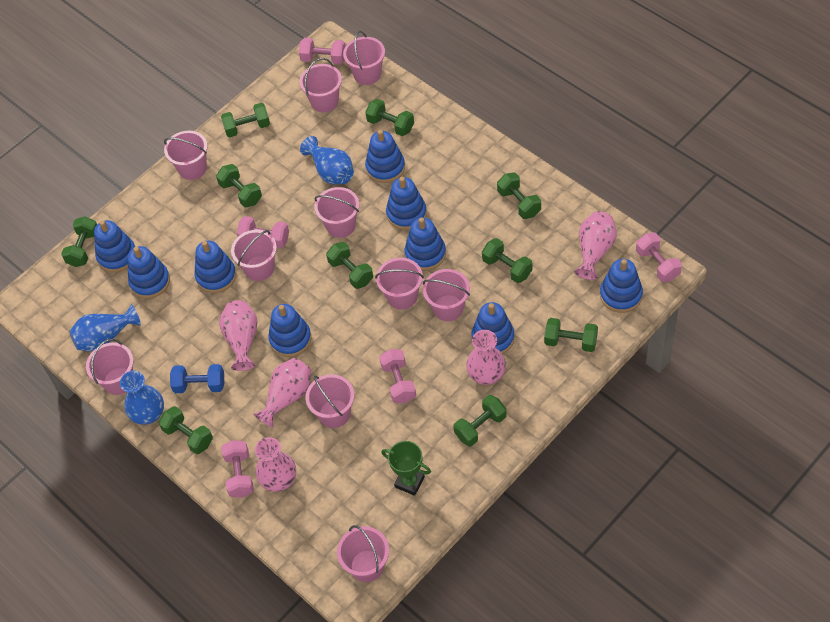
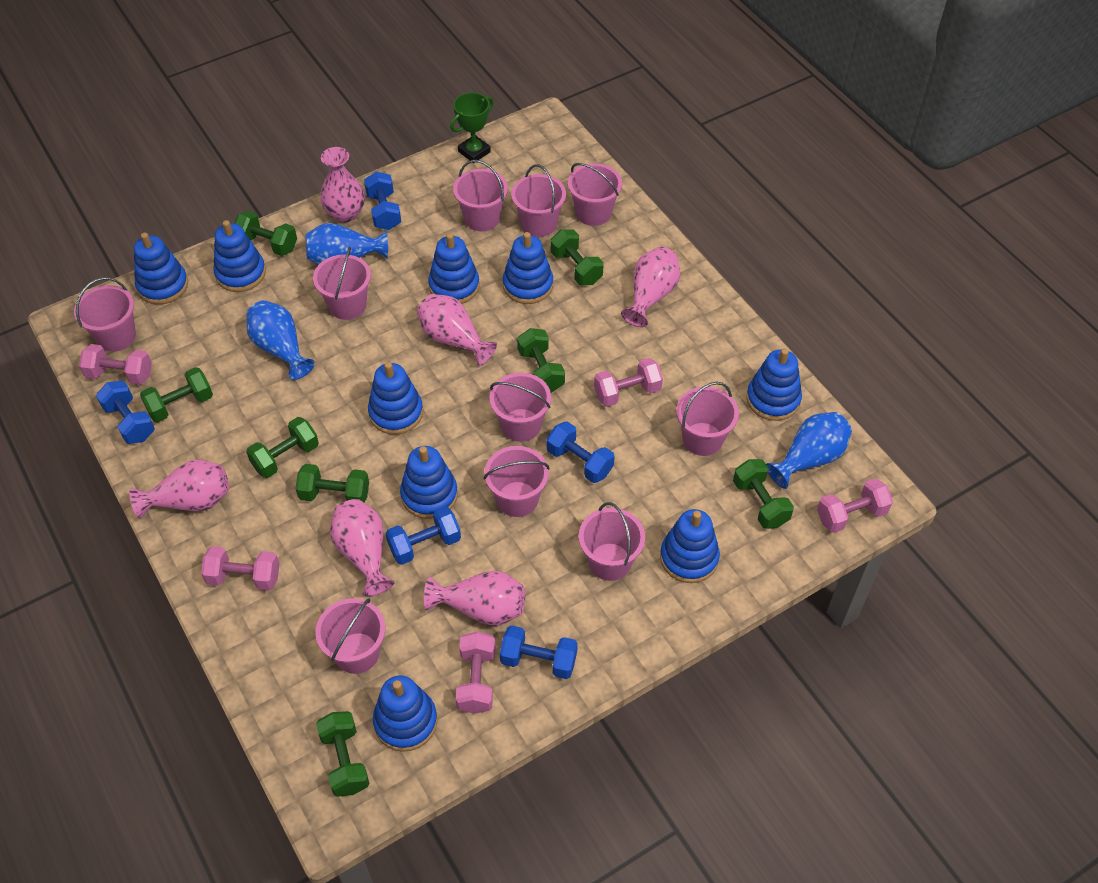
blue dumbbell: 1 -> 5
green dumbbell: 10 -> 8
pink vase: 5 -> 6

